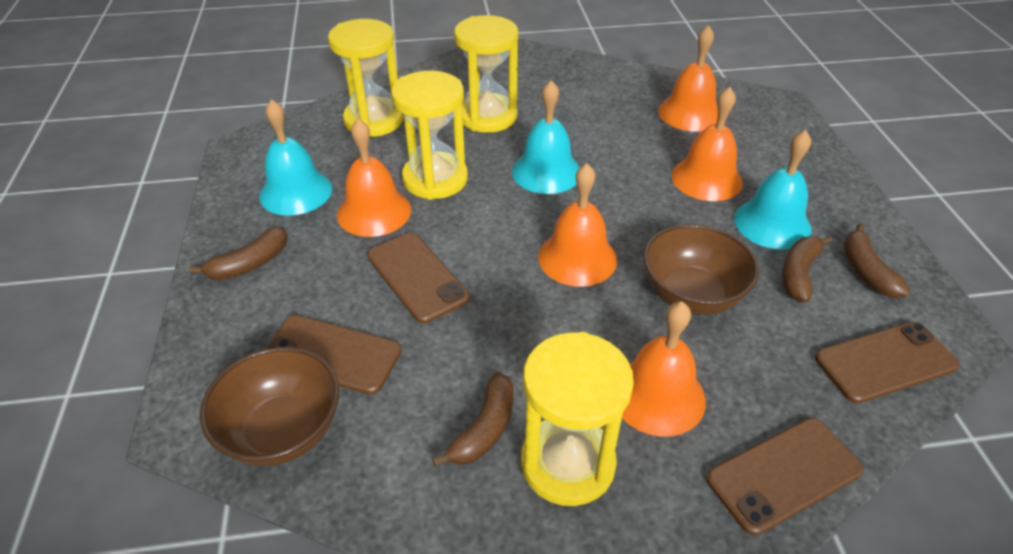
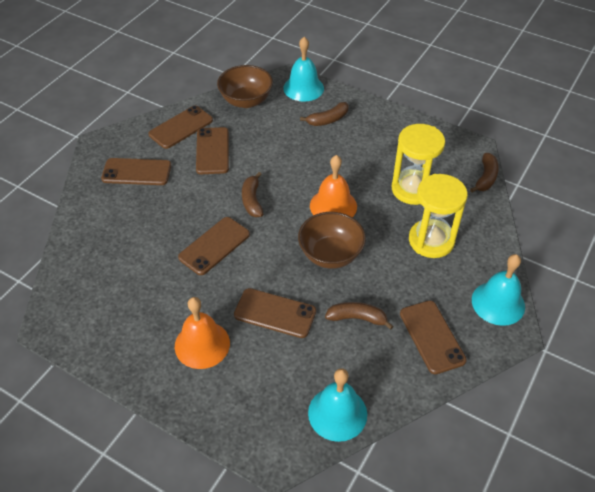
brown phone: 4 -> 6
orange bell: 5 -> 2
yellow hourglass: 4 -> 2

